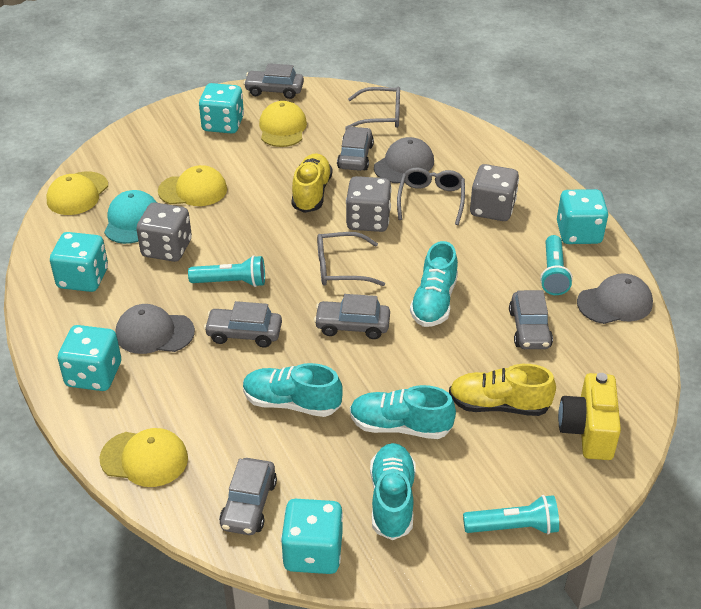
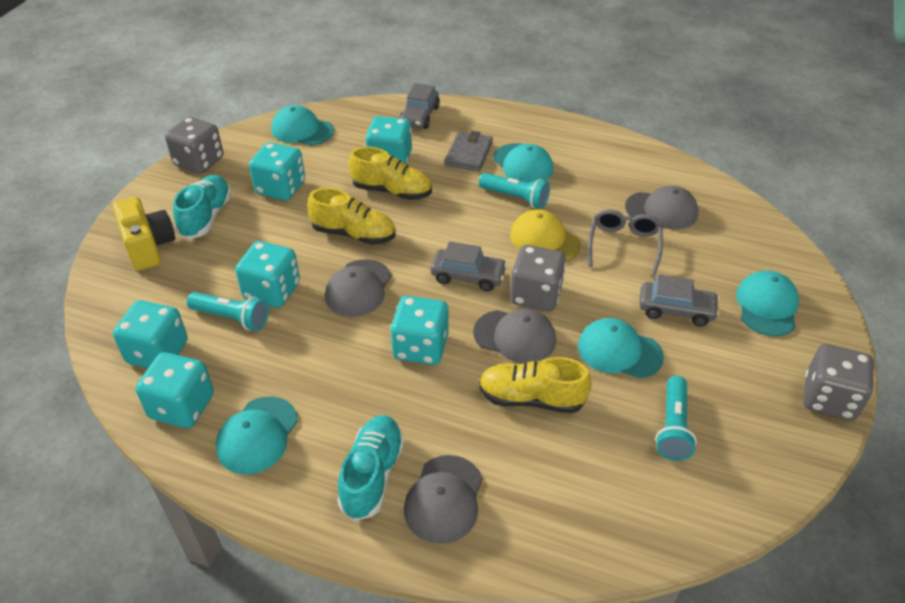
grey cap: 3 -> 4
grey car: 6 -> 3
grey glasses: 3 -> 1
grey wallet: 0 -> 1
turquoise cap: 1 -> 5
turquoise dice: 5 -> 6
turquoise shoe: 4 -> 2
yellow cap: 4 -> 1
yellow shoe: 2 -> 3

